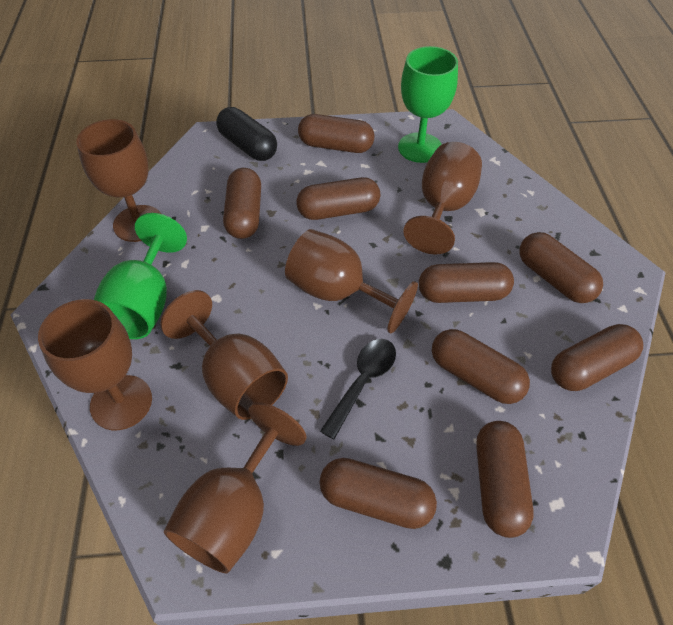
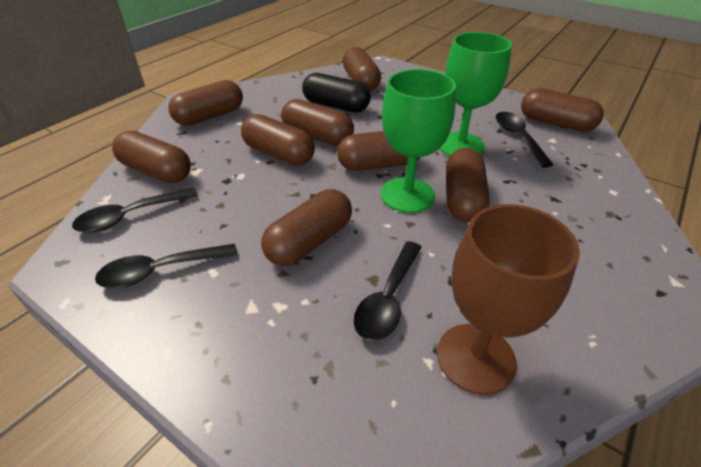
black spoon: 1 -> 4
brown goblet: 6 -> 1

